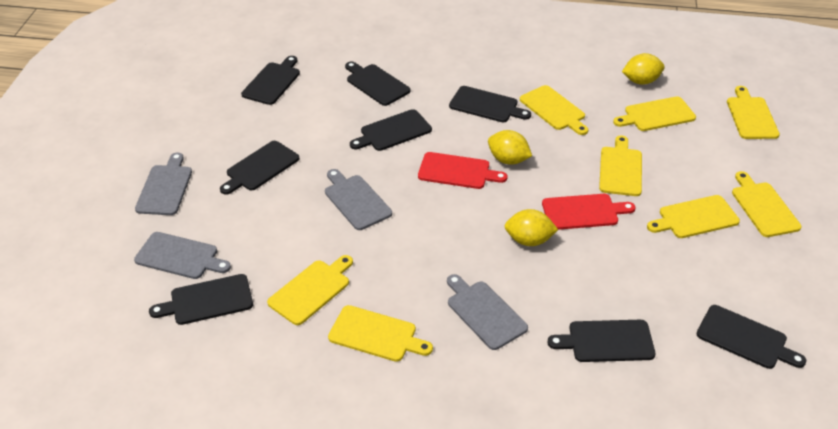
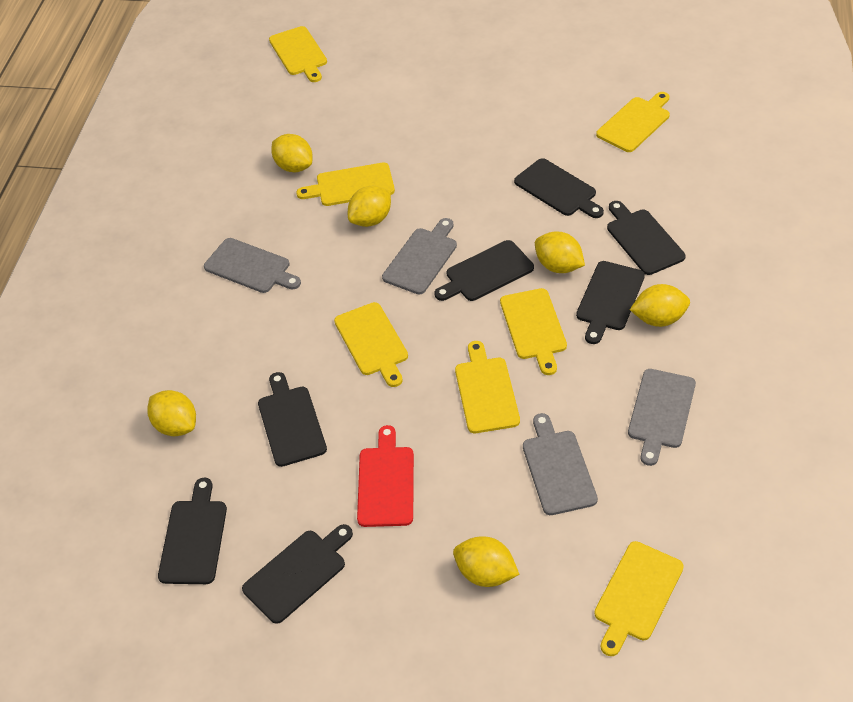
black cutting board: 8 -> 7
red cutting board: 2 -> 1
yellow cutting board: 8 -> 7
yellow lemon: 3 -> 6

